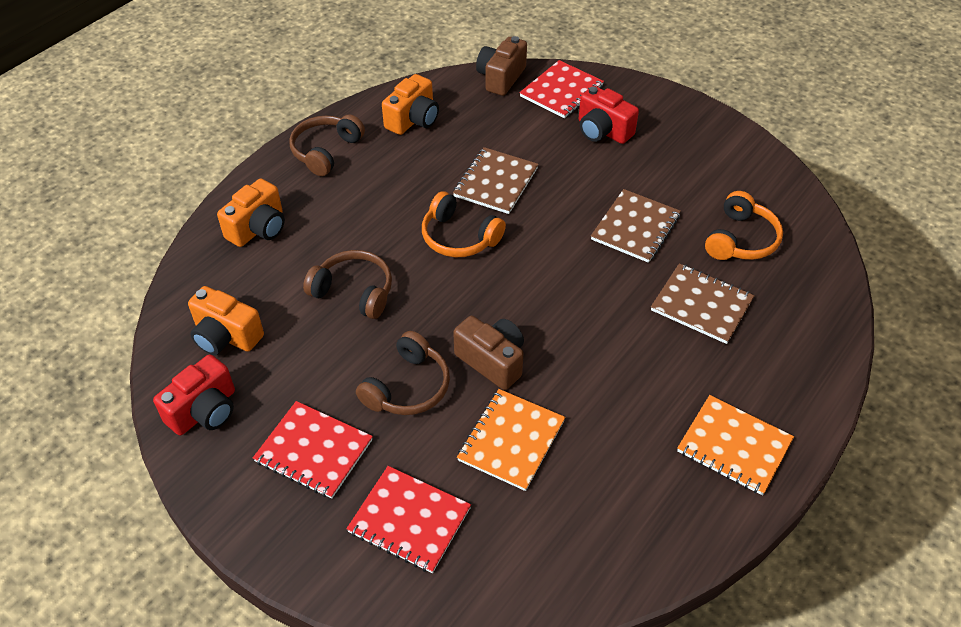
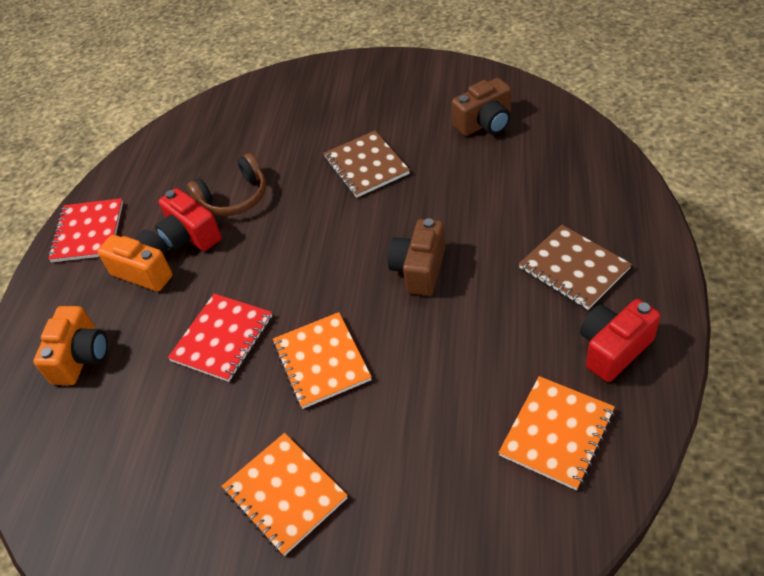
brown headphones: 3 -> 1
brown notebook: 3 -> 2
orange camera: 3 -> 2
orange headphones: 2 -> 0
orange notebook: 2 -> 3
red notebook: 3 -> 2

